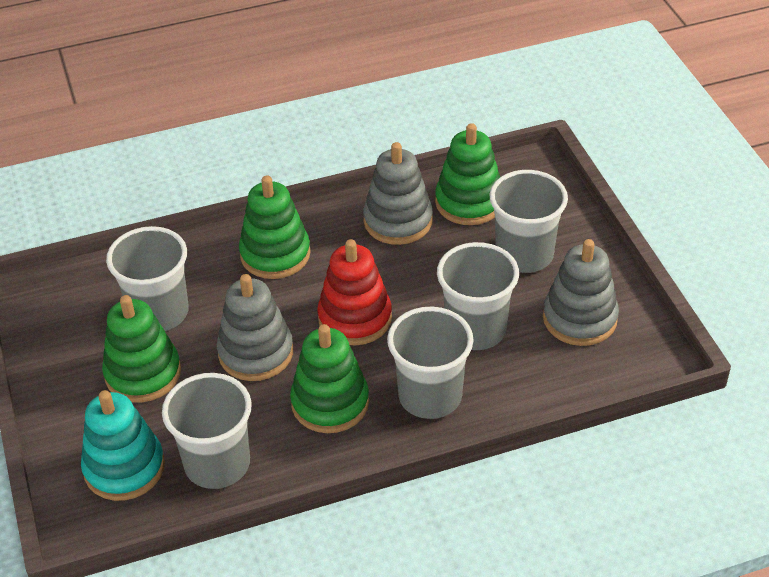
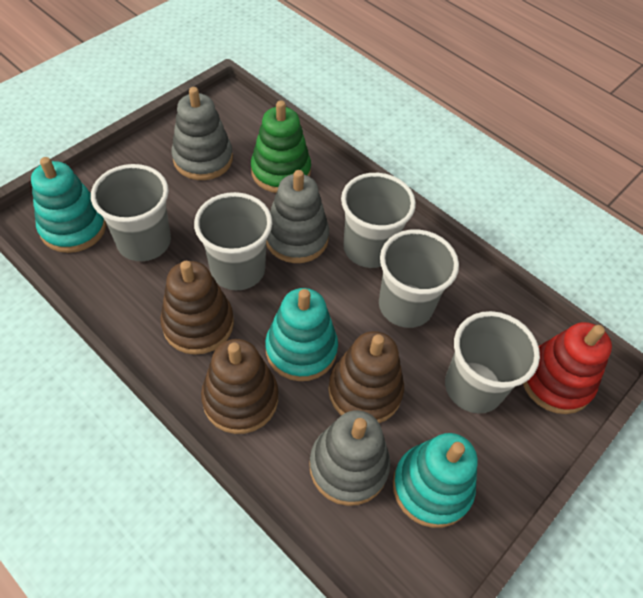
brown stacking toy: 0 -> 3
green stacking toy: 4 -> 1
turquoise stacking toy: 1 -> 3

